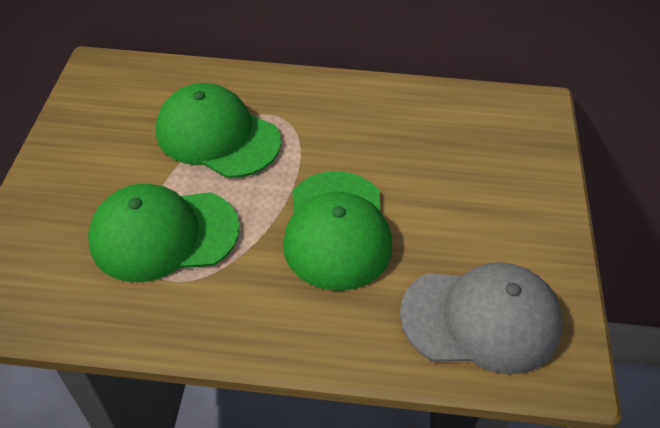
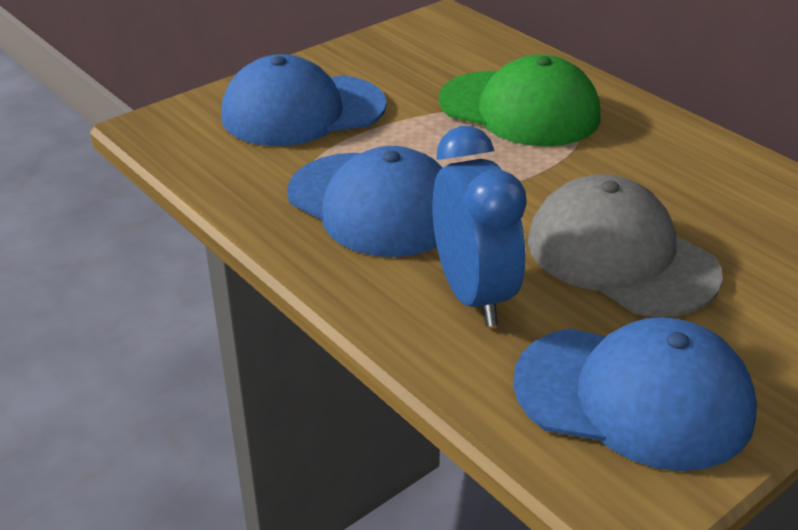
blue cap: 0 -> 3
blue clock: 0 -> 1
green cap: 3 -> 1

